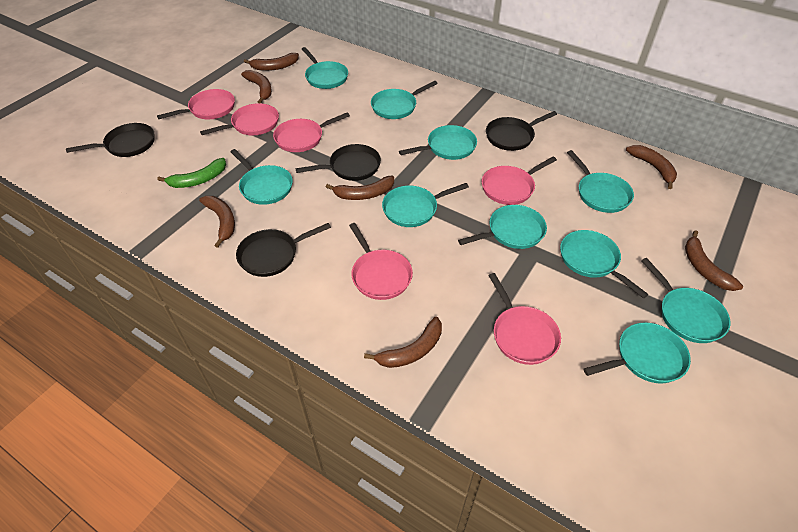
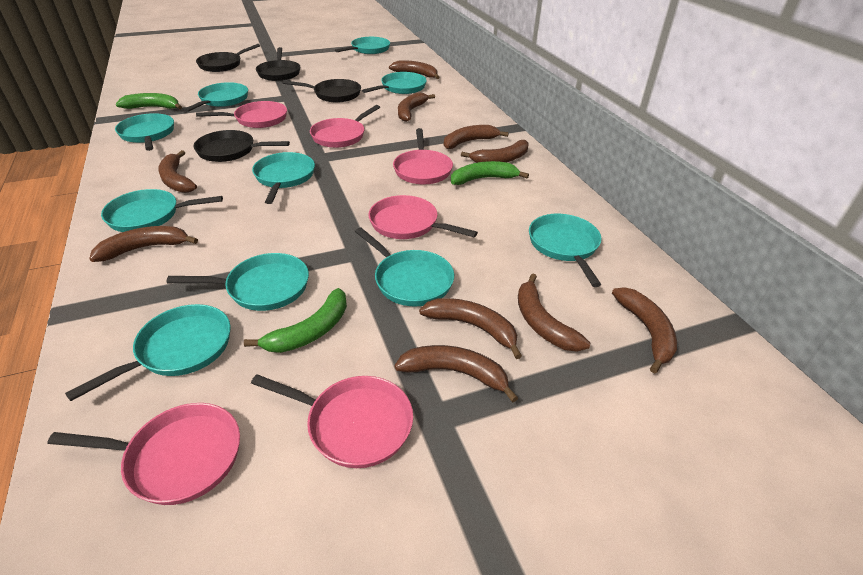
brown banana: 7 -> 10
green banana: 1 -> 3

